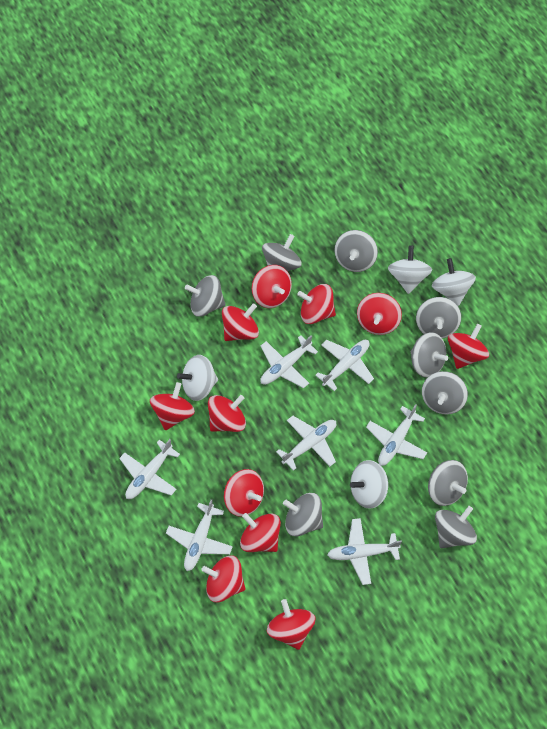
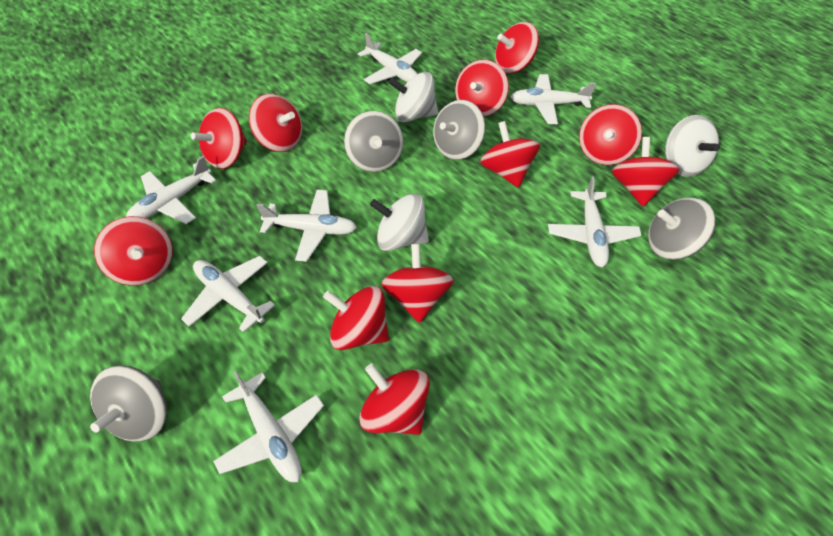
grey spinning top: 9 -> 4
white spinning top: 4 -> 3

